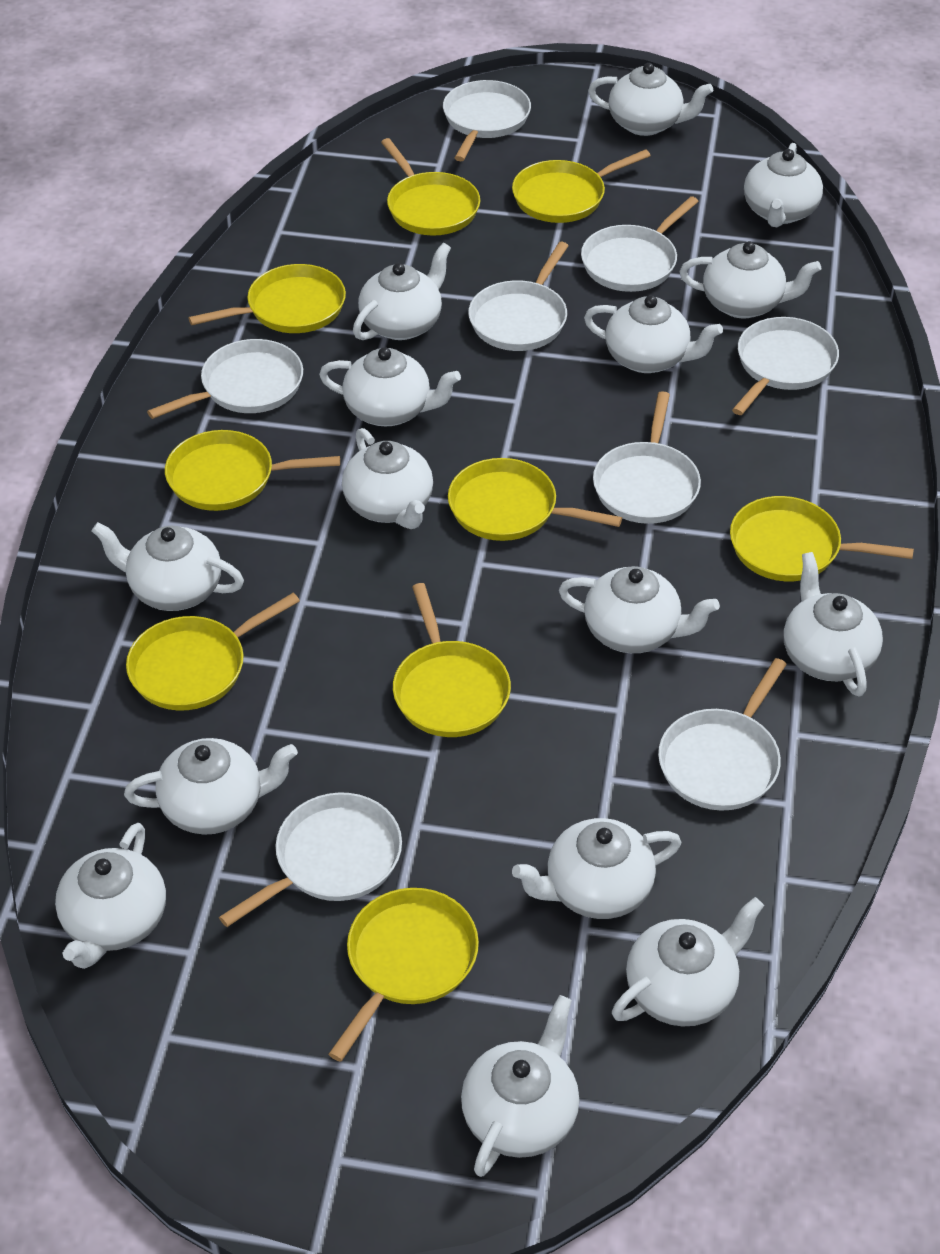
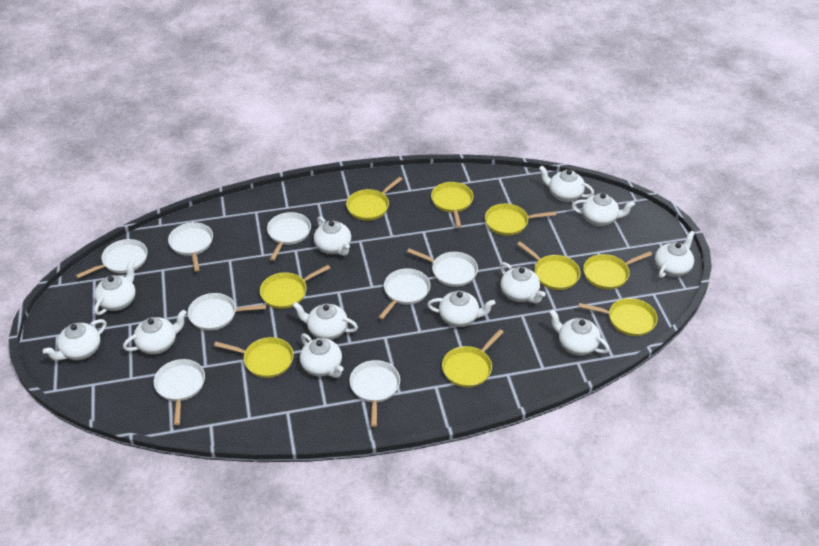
white teapot: 15 -> 12

